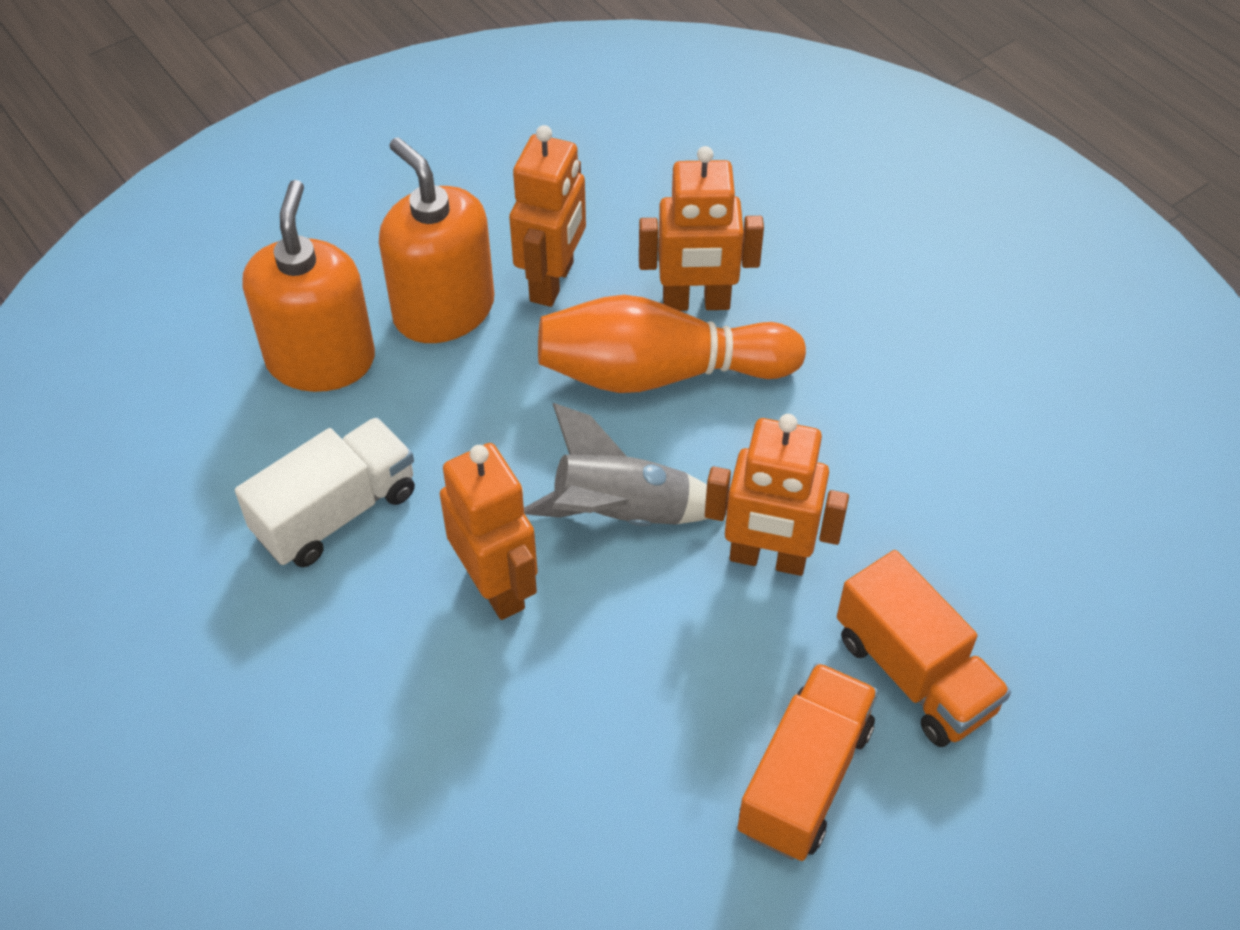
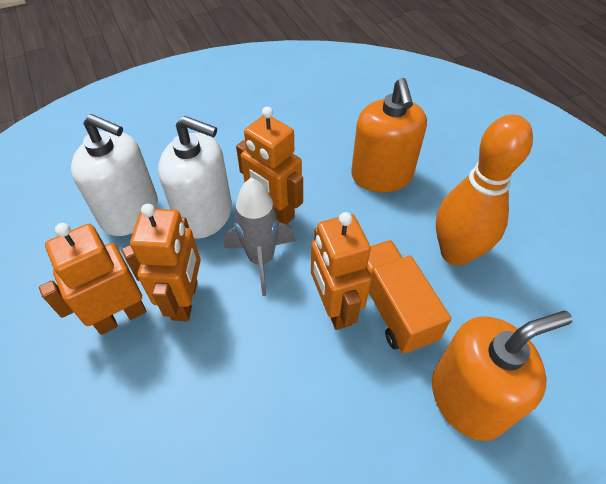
orange truck: 2 -> 1
white soap dispenser: 0 -> 2
white truck: 1 -> 0

